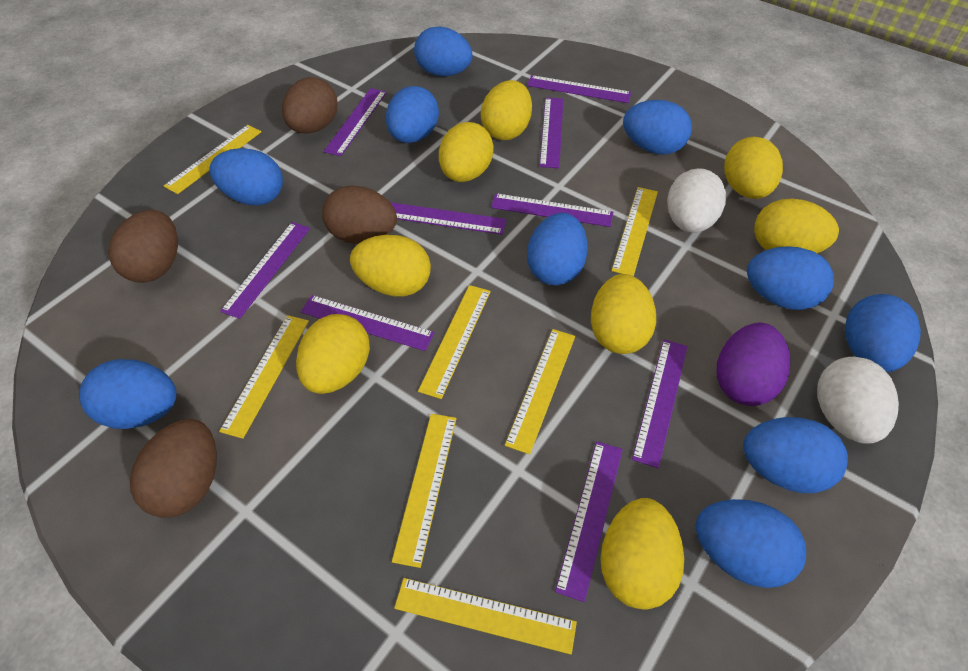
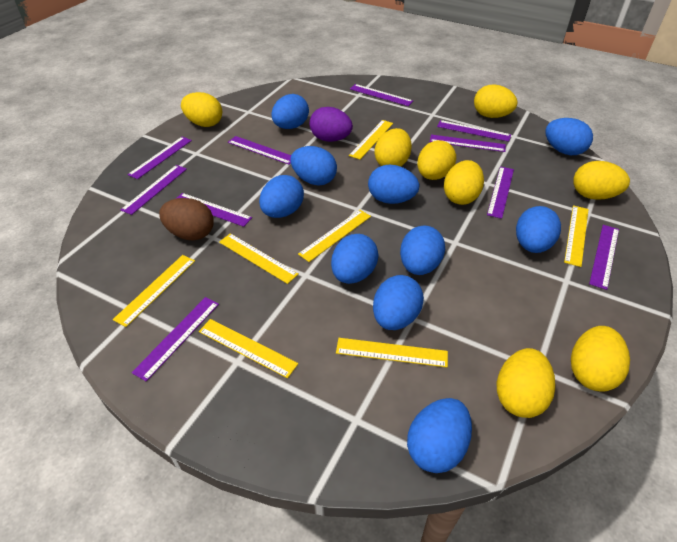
brown egg: 4 -> 1
purple ruler: 9 -> 10
white egg: 2 -> 0

